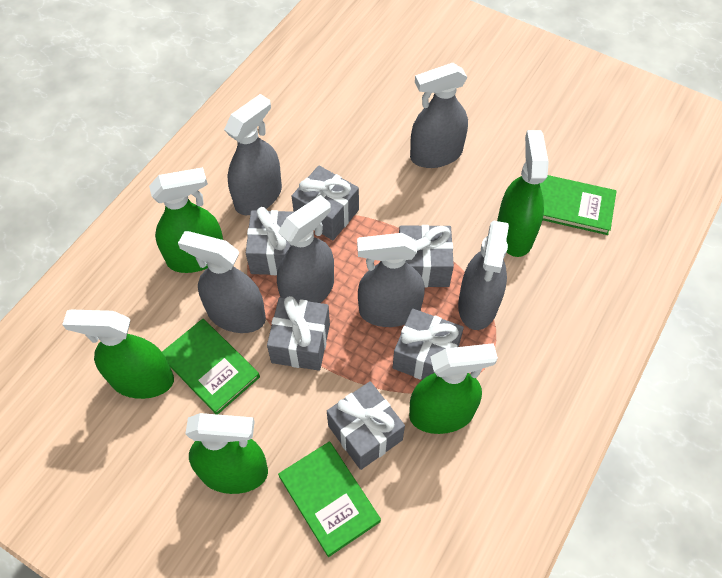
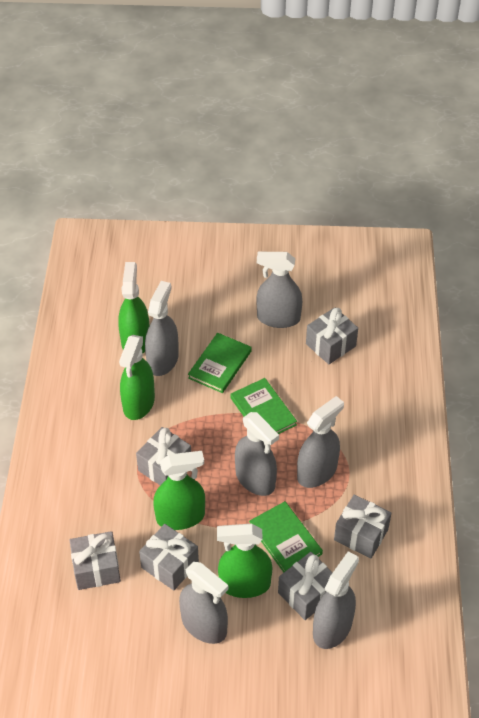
green spray bottle: 5 -> 4

